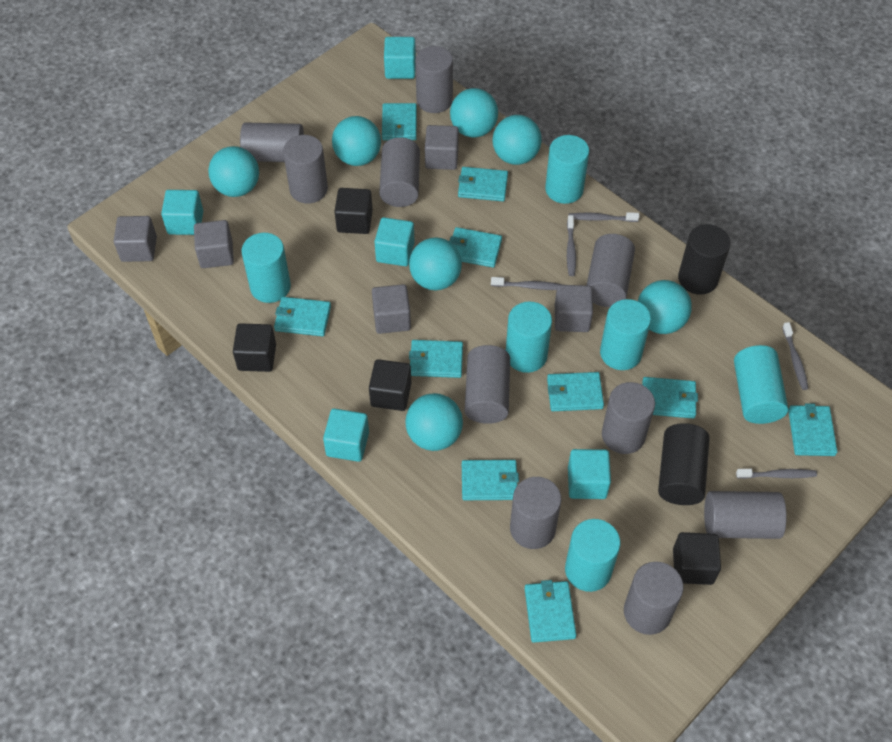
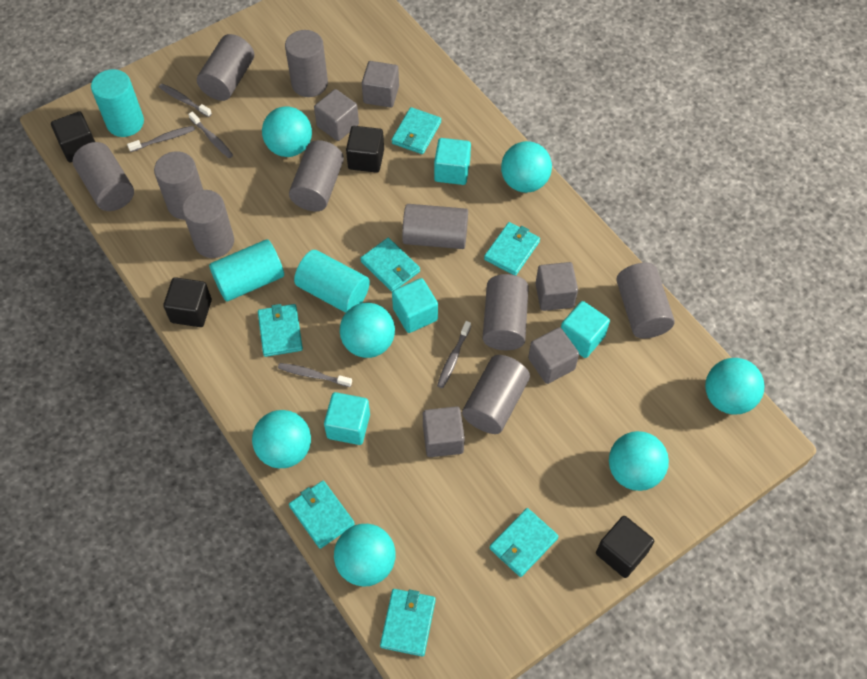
black cylinder: 2 -> 0
turquoise cube: 5 -> 4
turquoise cylinder: 6 -> 3
turquoise wallet: 10 -> 7

